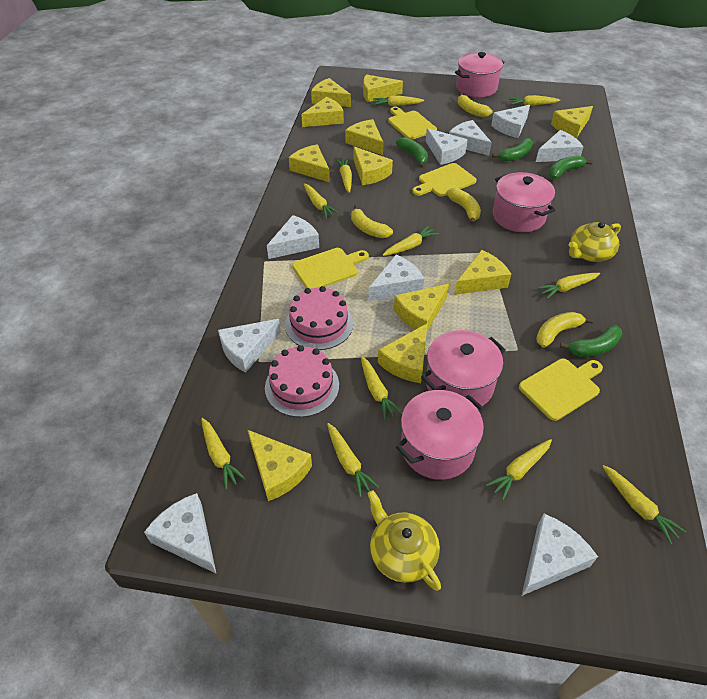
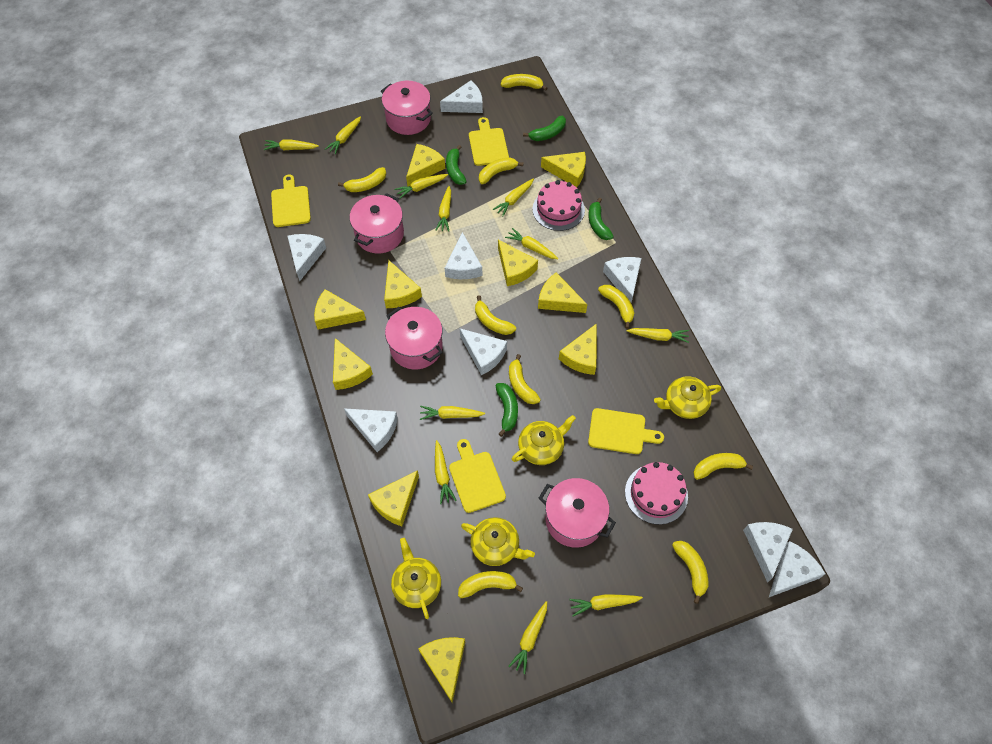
white cheese: 9 -> 8
yellow banana: 4 -> 9
yellow cheese: 11 -> 10
yellow teapot: 2 -> 4

